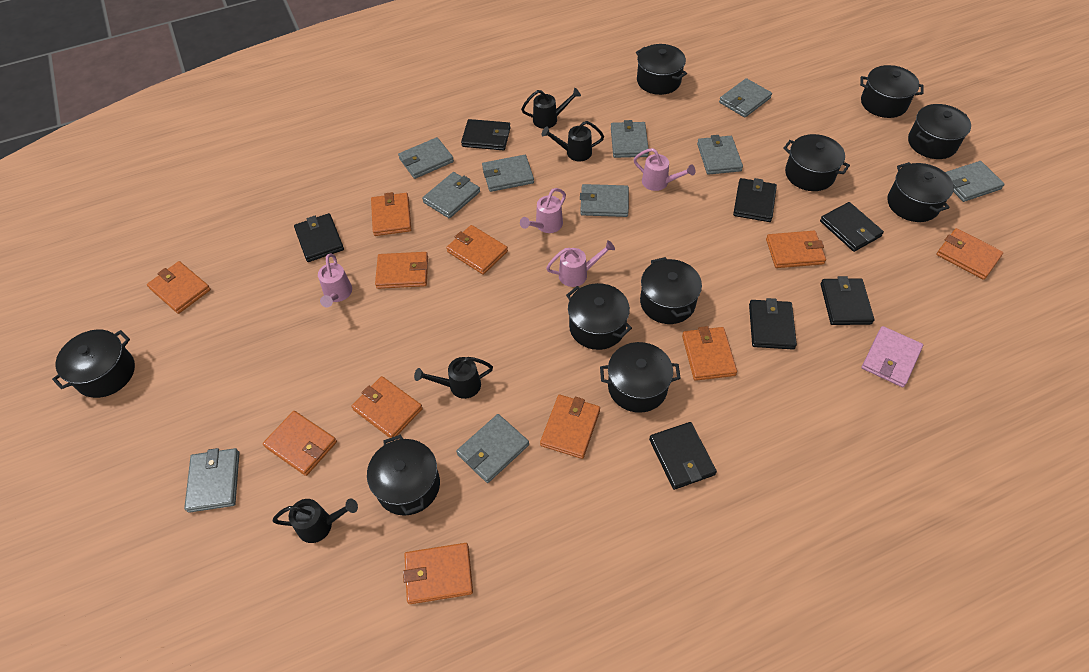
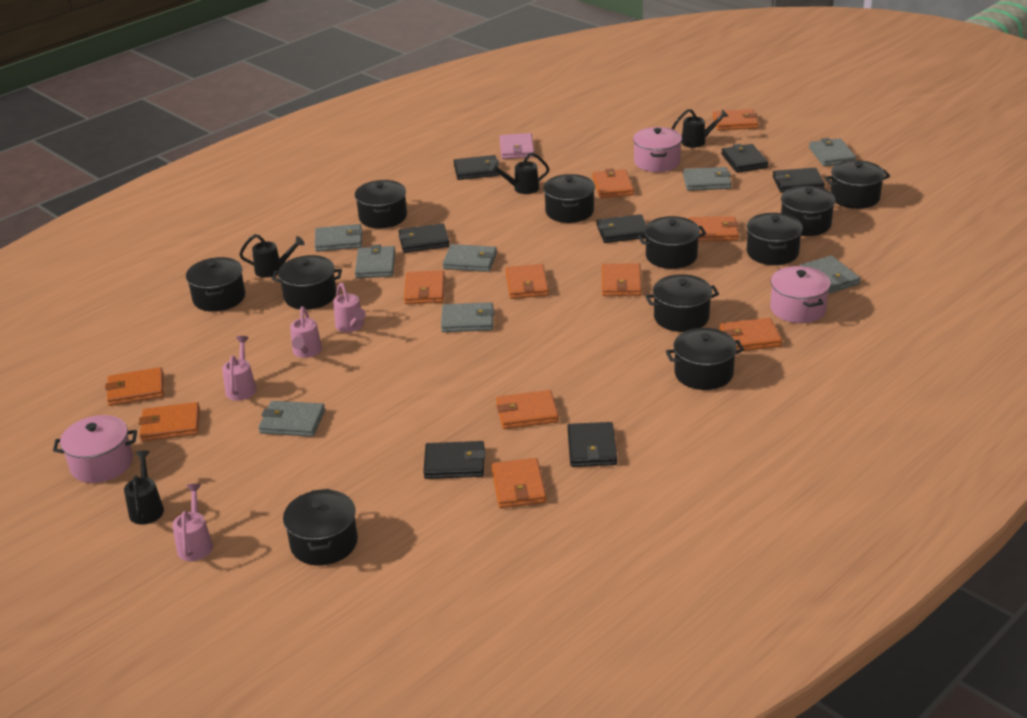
black pot: 10 -> 11
grey wallet: 10 -> 8
pink pot: 0 -> 3

